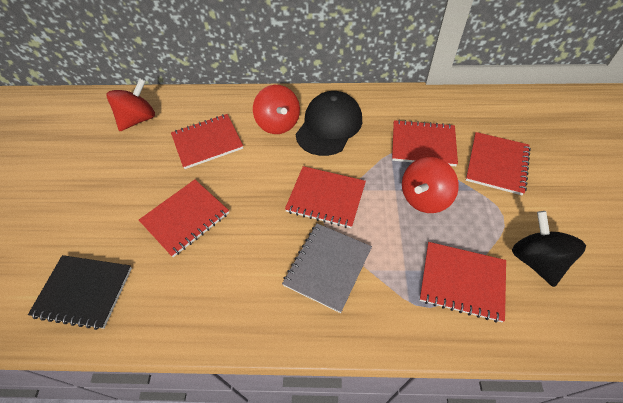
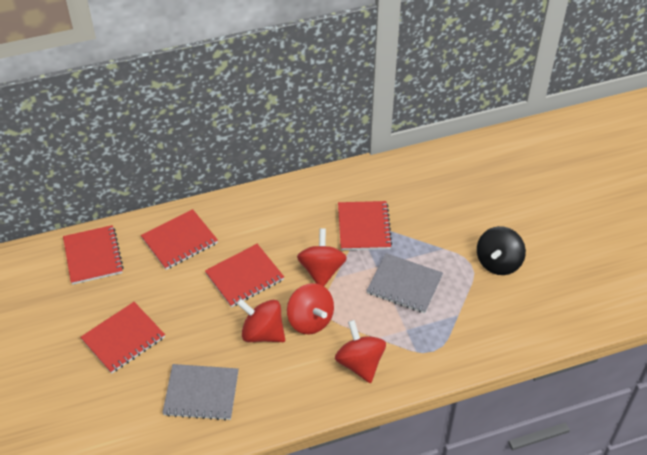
black cap: 1 -> 0
black notebook: 1 -> 0
grey notebook: 1 -> 2
red notebook: 6 -> 5
red spinning top: 3 -> 4

